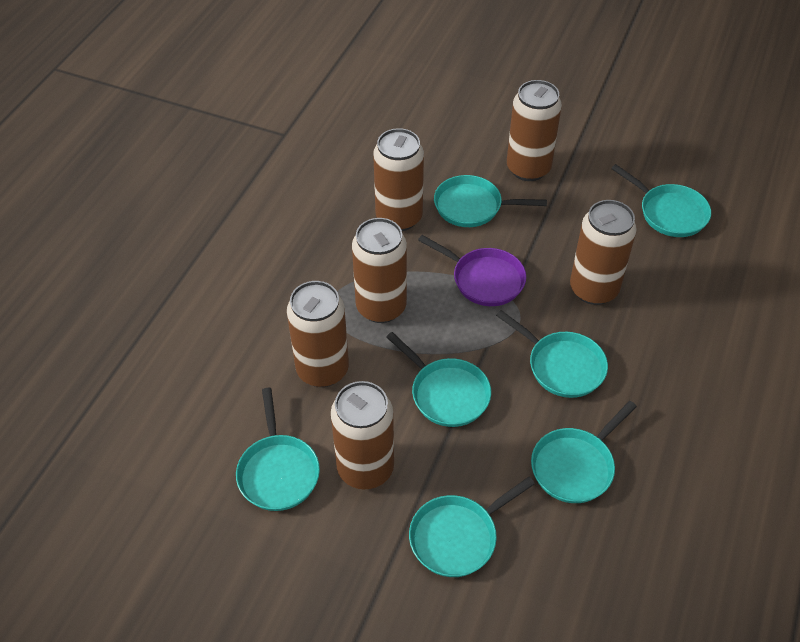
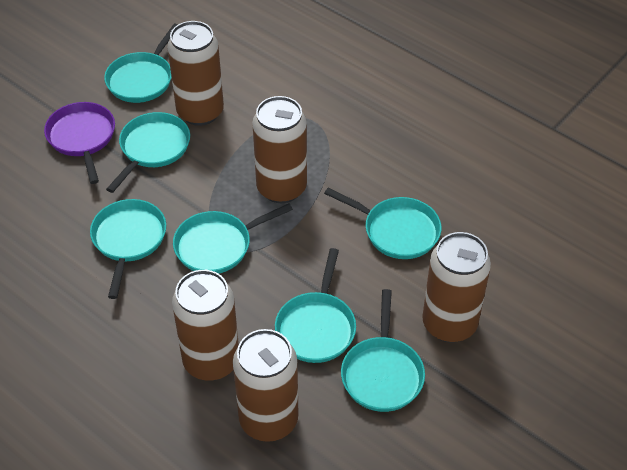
brown can: 6 -> 5

